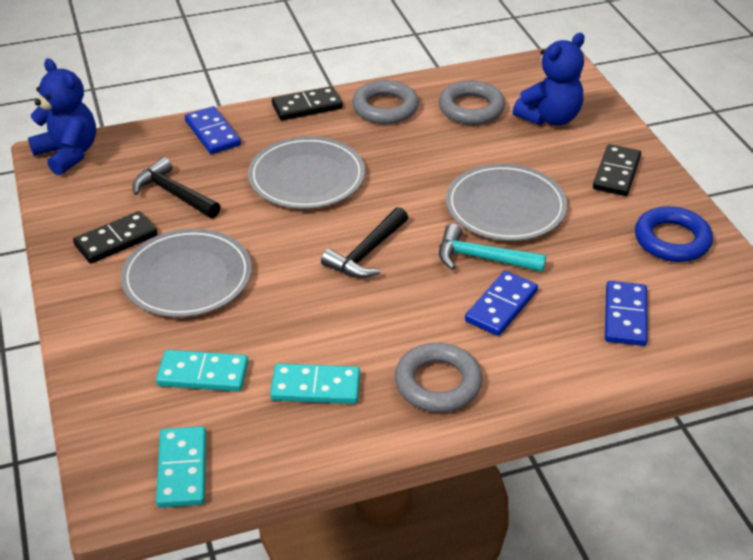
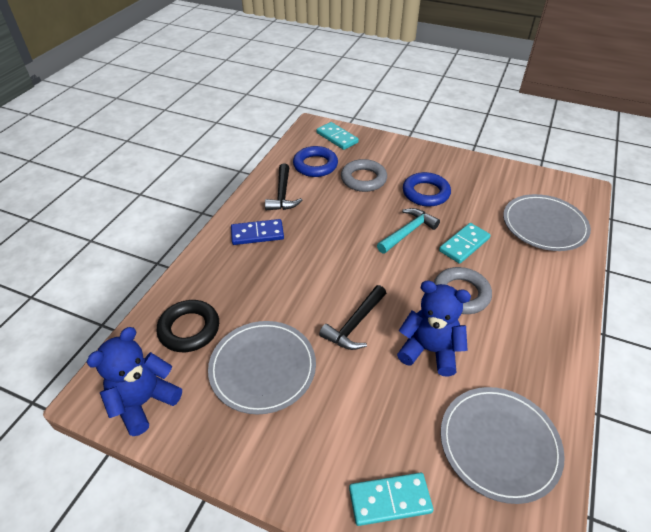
black domino: 3 -> 0
black ring: 0 -> 1
blue domino: 3 -> 1
blue ring: 1 -> 2
grey ring: 3 -> 2

